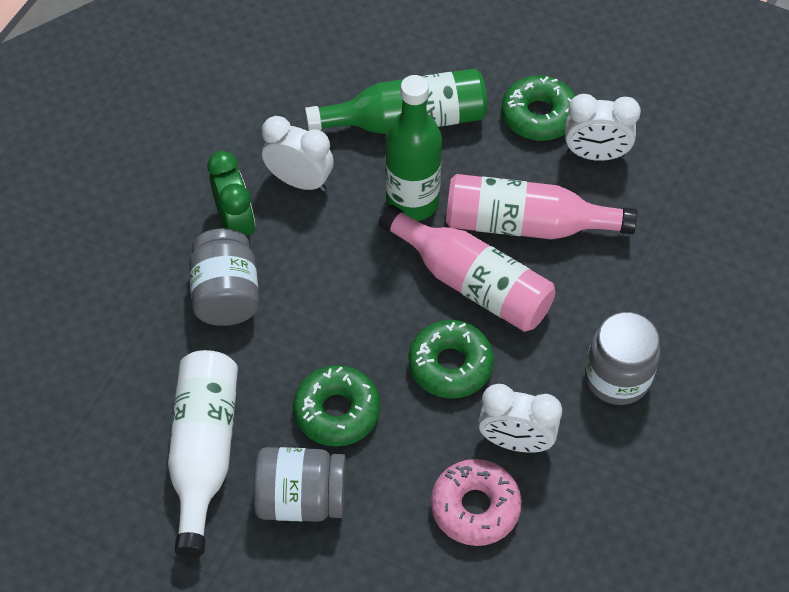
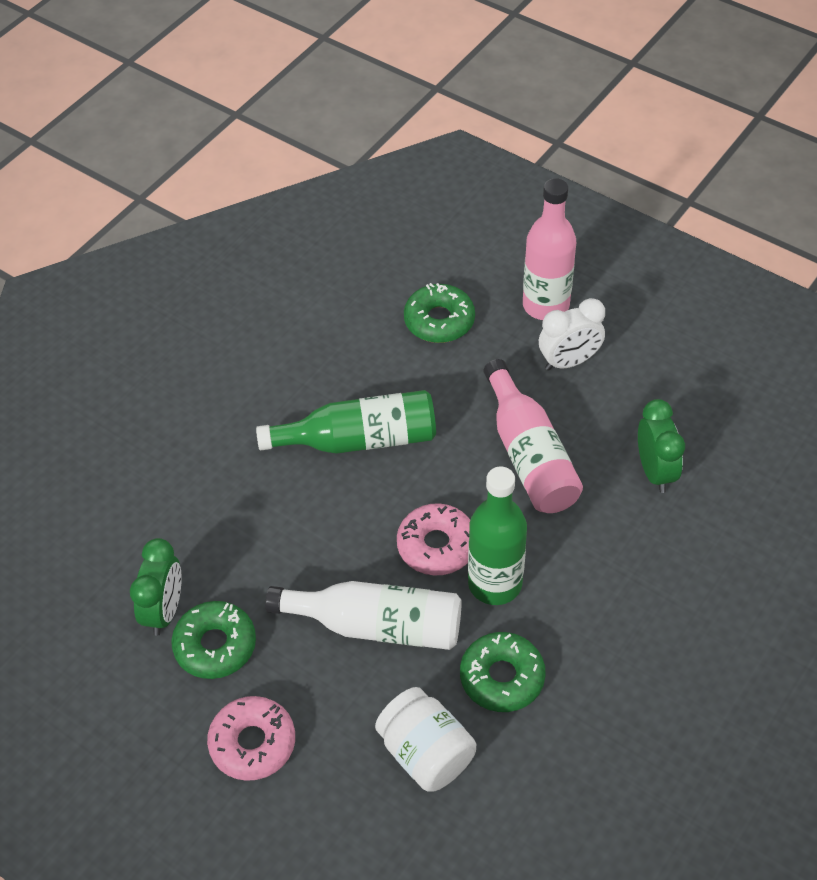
green clock: 1 -> 2
grey jar: 3 -> 0
pink donut: 1 -> 2
white clock: 3 -> 1
white jar: 0 -> 1

